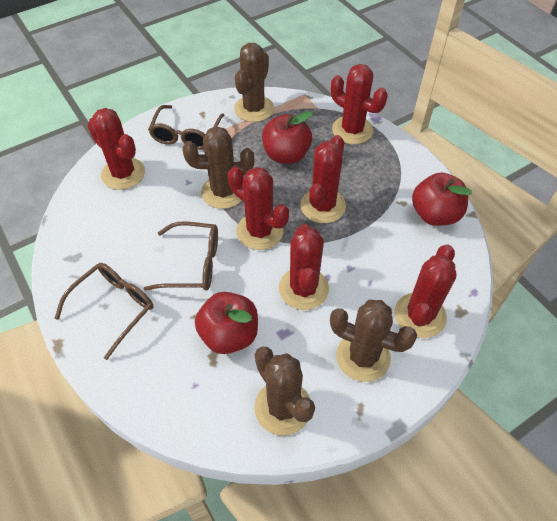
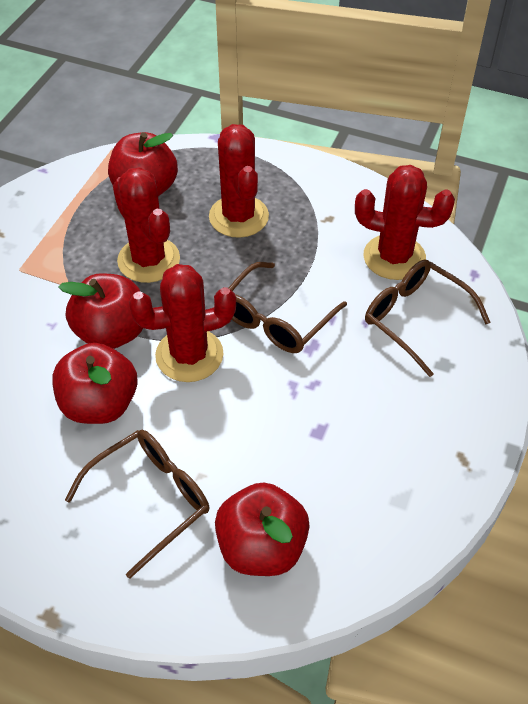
brown cactus: 4 -> 0
red apple: 3 -> 4
red cactus: 6 -> 4

